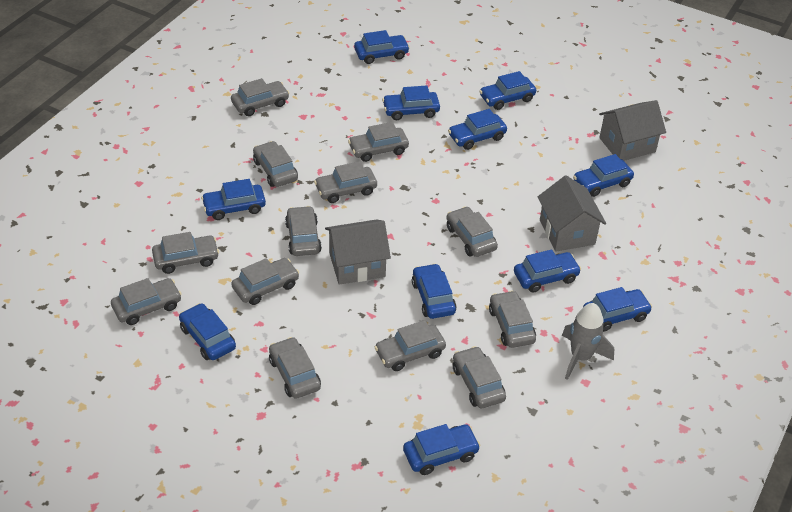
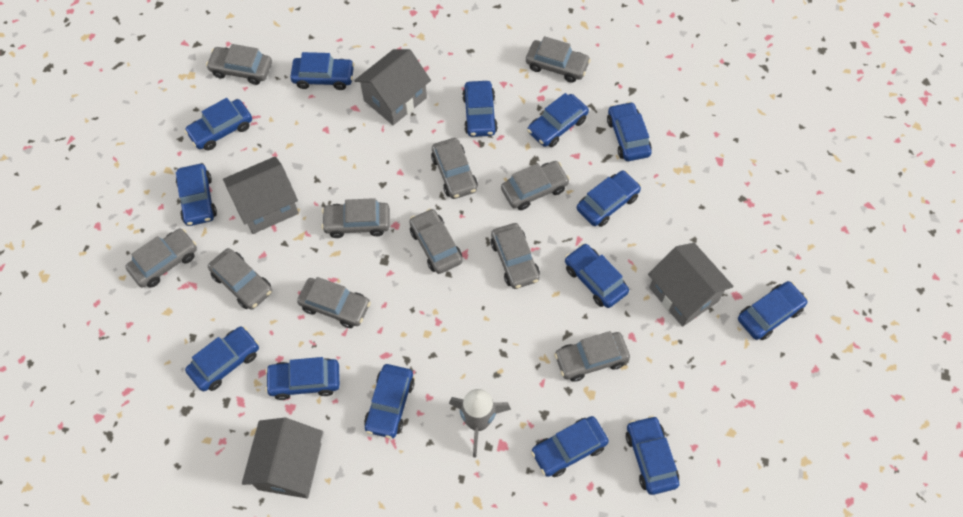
blue car: 11 -> 14
grey car: 13 -> 11
grey house: 3 -> 4

